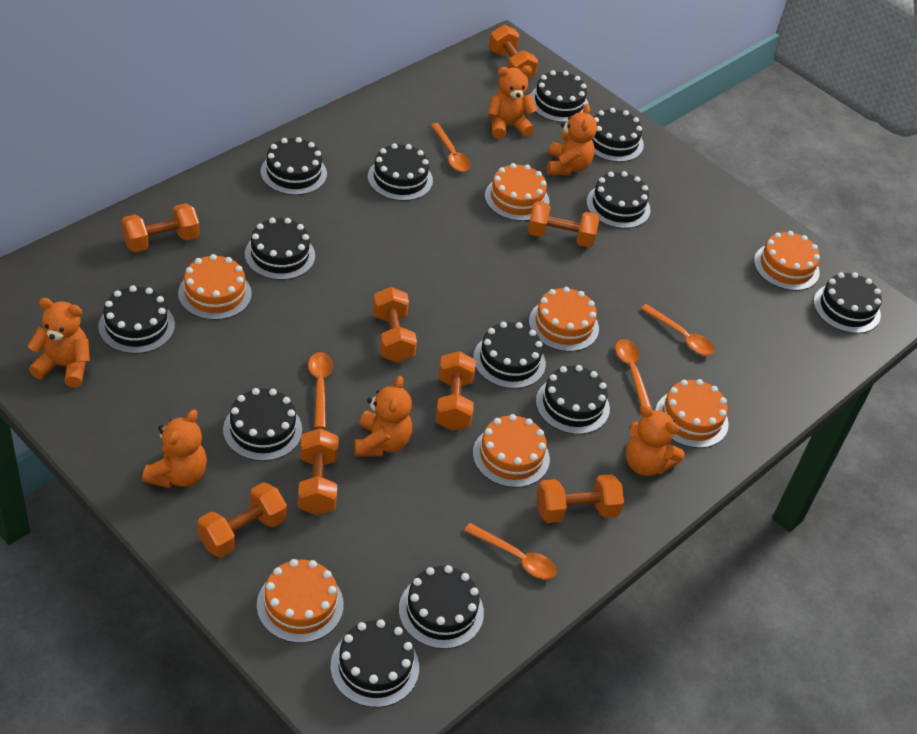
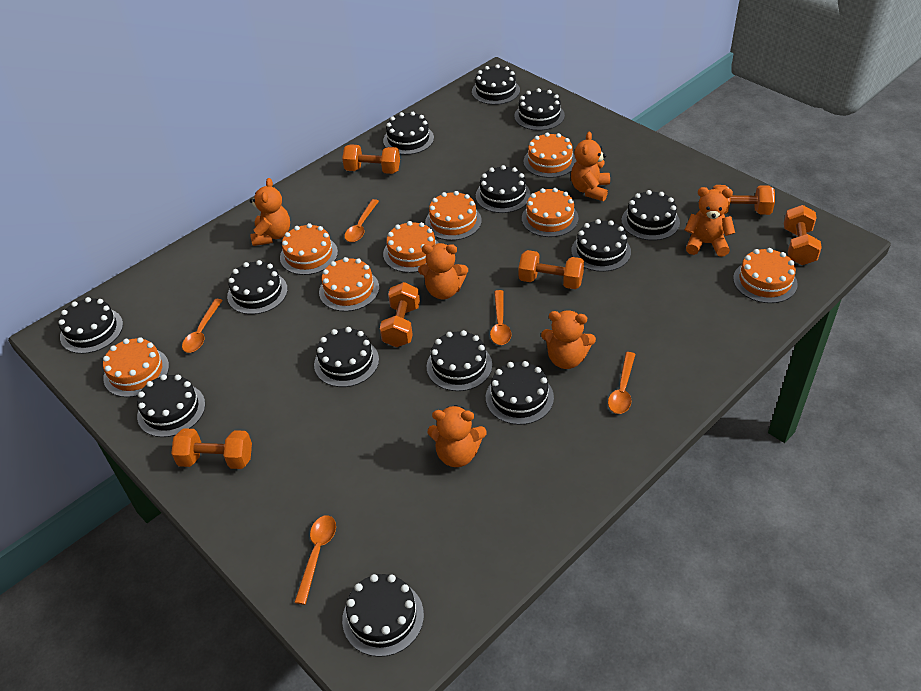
orange cake: 7 -> 8
orange dumbbell: 8 -> 6

